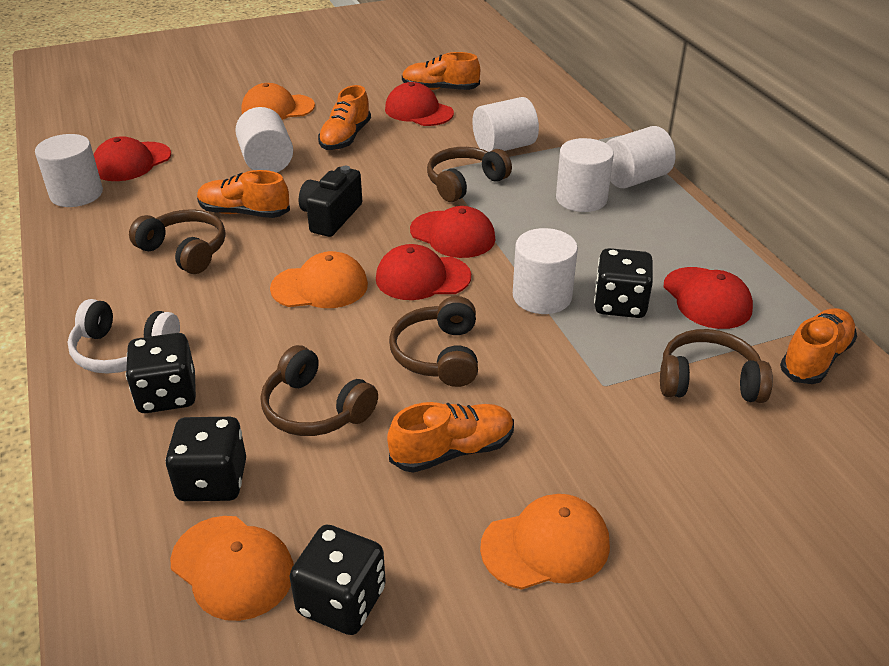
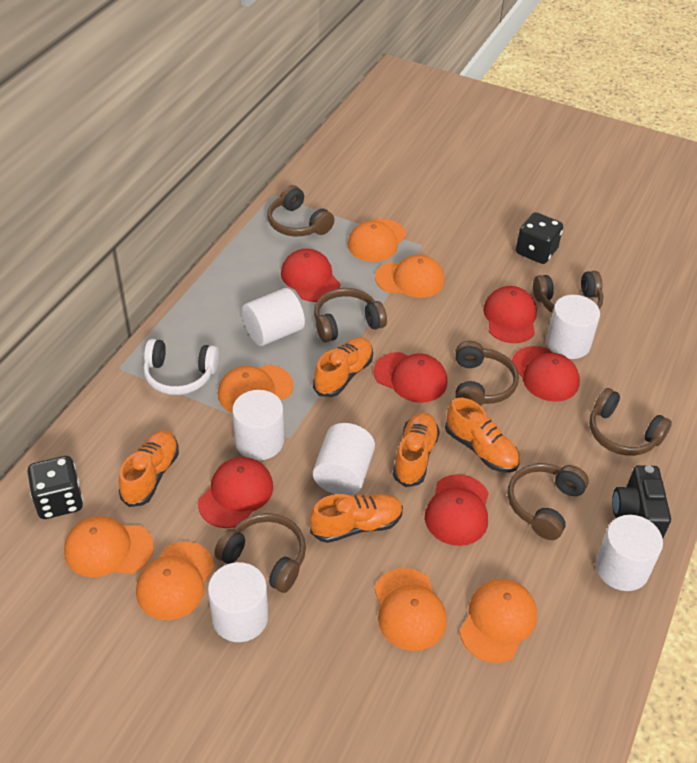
black dice: 4 -> 2
brown headphones: 5 -> 7
orange cap: 4 -> 7
red cap: 5 -> 6

